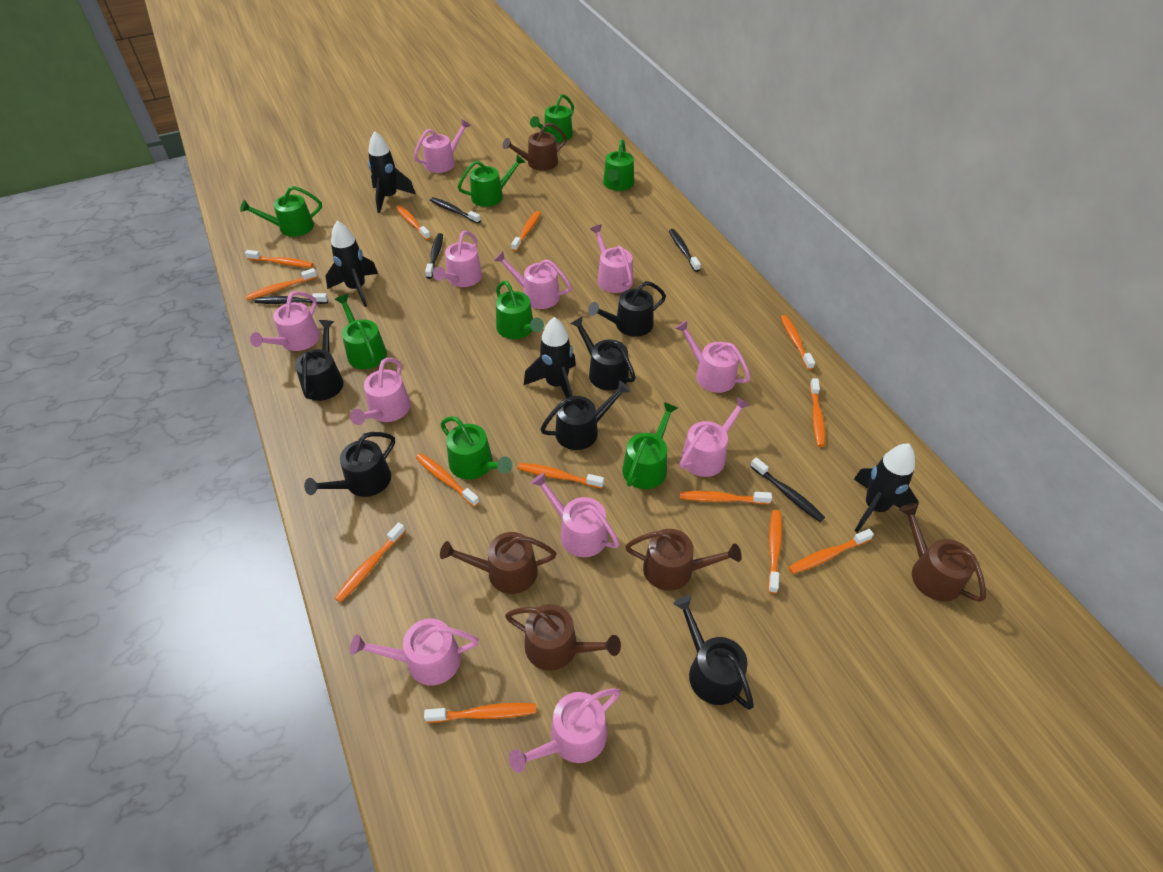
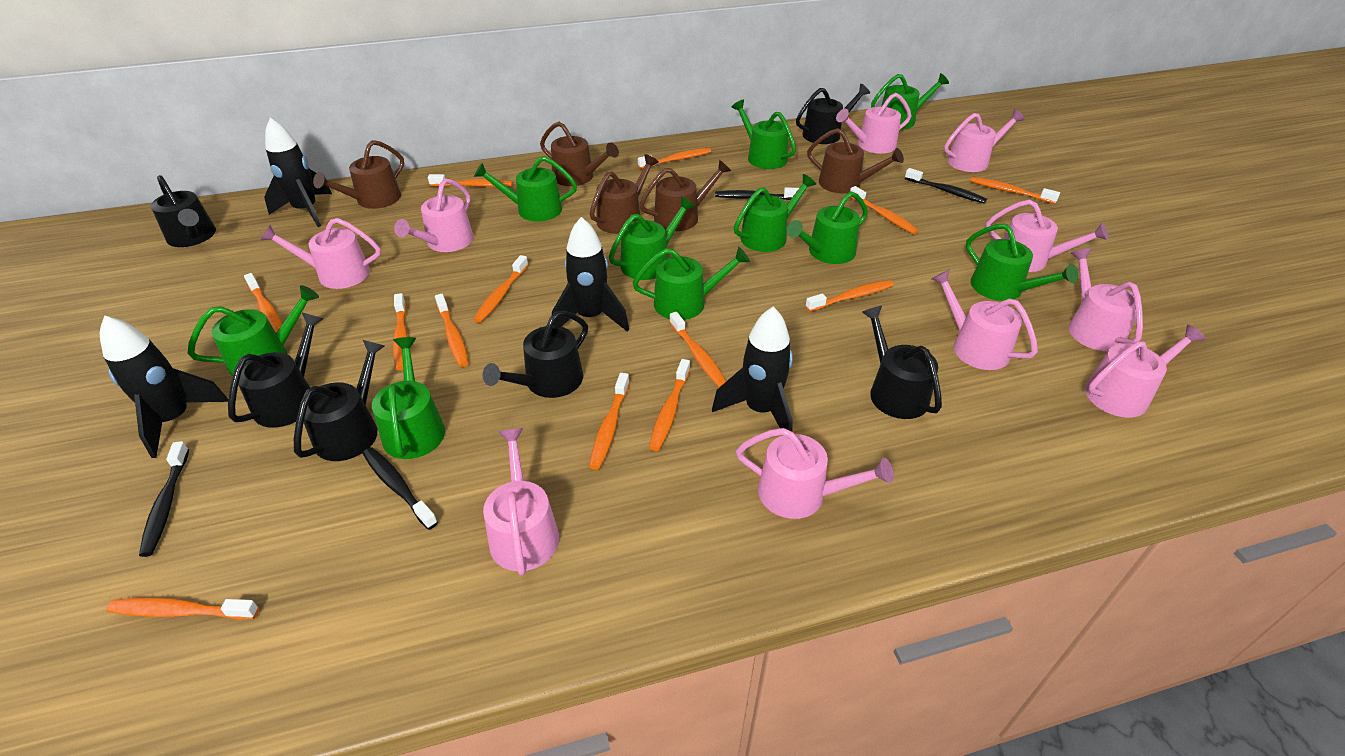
black toothbrush: 5 -> 4
green watering can: 8 -> 10
pink watering can: 11 -> 10

